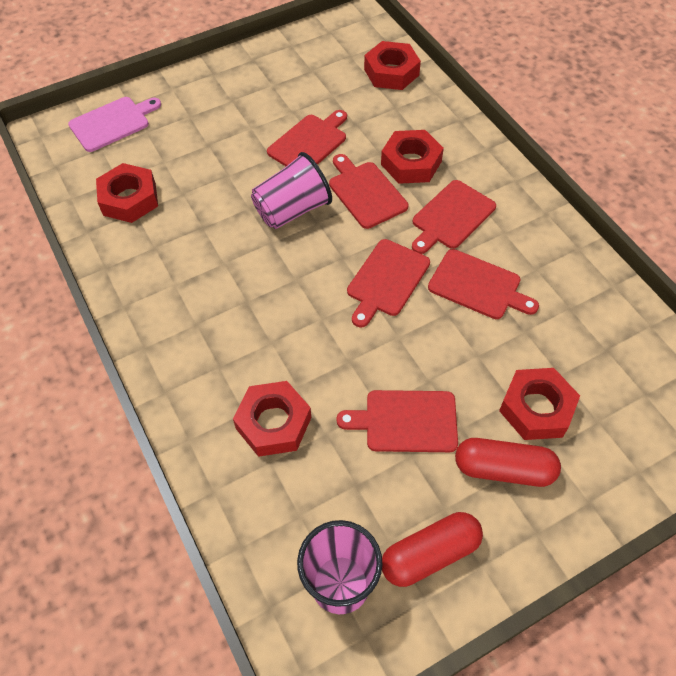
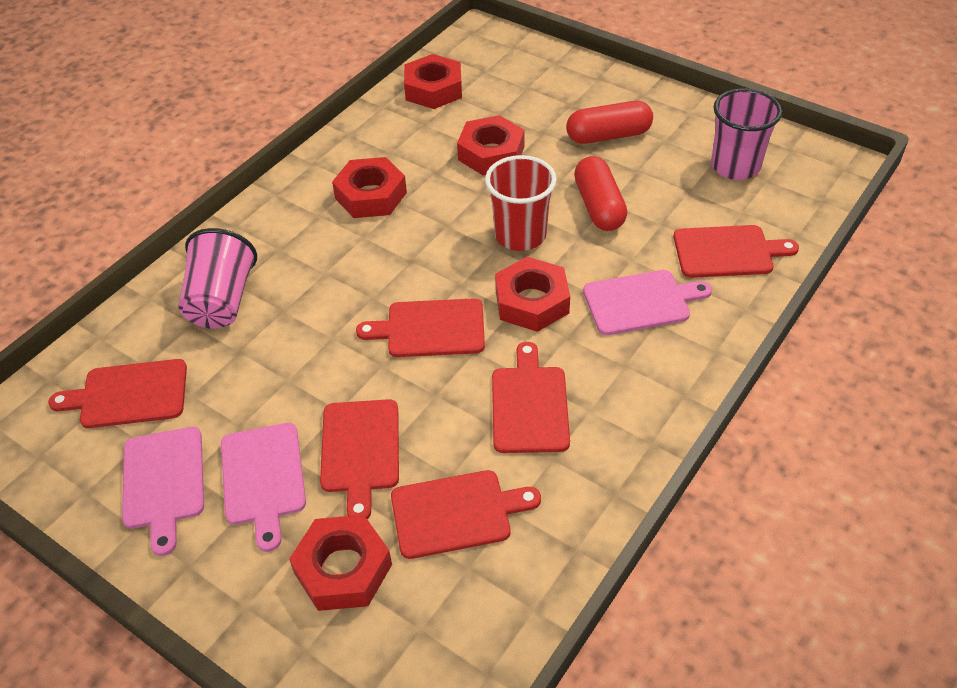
pink cutting board: 1 -> 3
red cup: 0 -> 1

